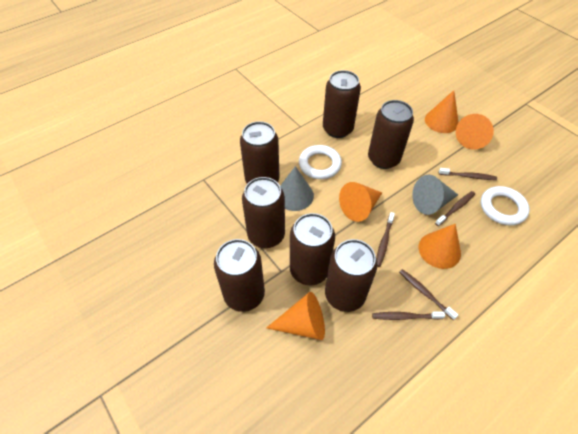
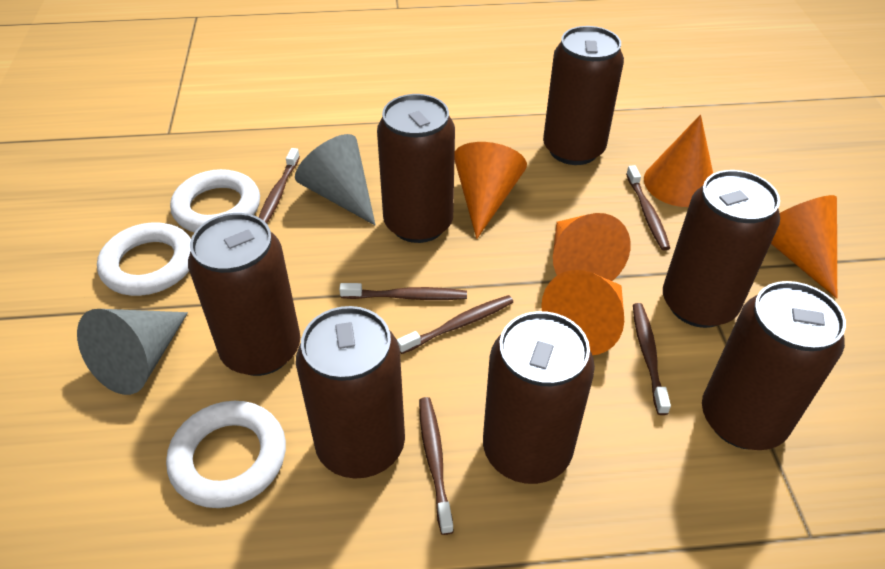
brown toothbrush: 5 -> 6
white ring: 2 -> 3

